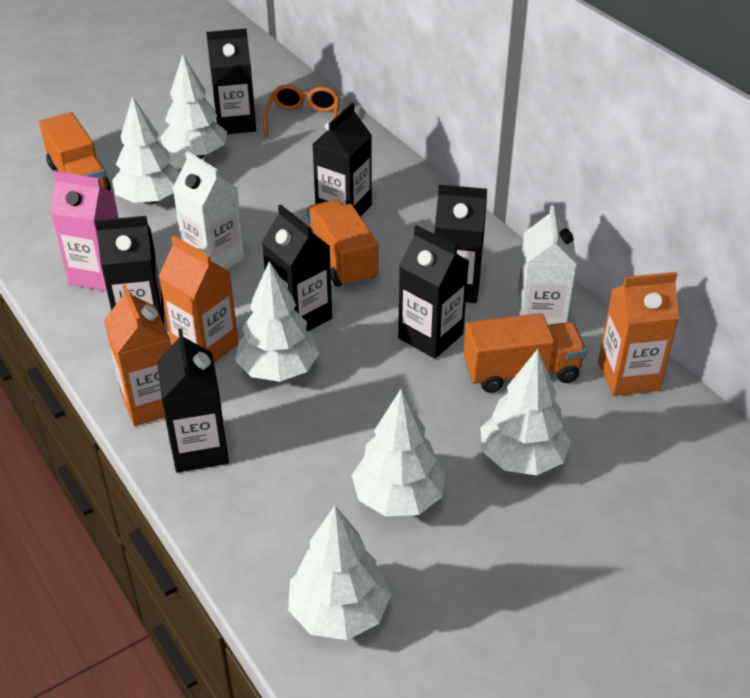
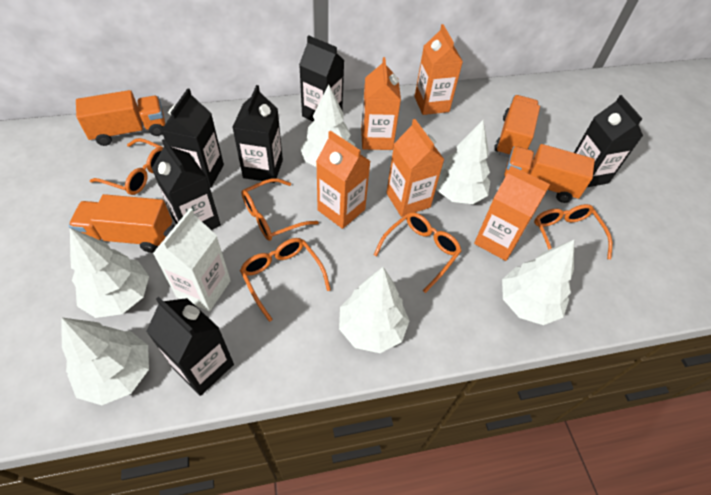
black carton: 7 -> 6
orange carton: 3 -> 5
orange glasses: 1 -> 5
orange truck: 3 -> 4
pink carton: 1 -> 0
white carton: 2 -> 1

